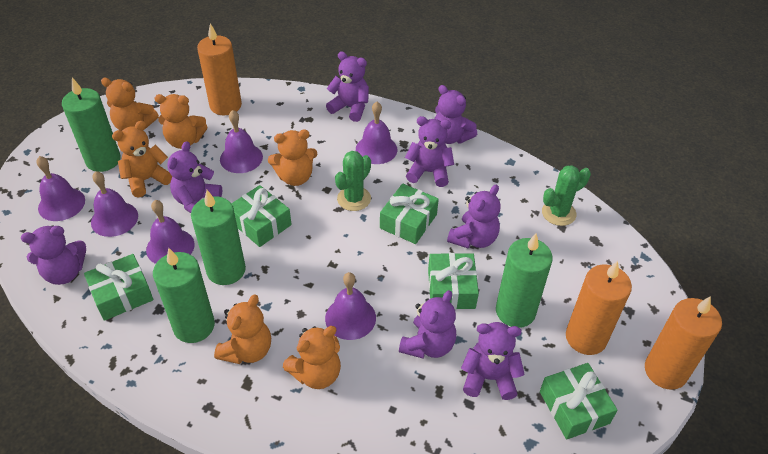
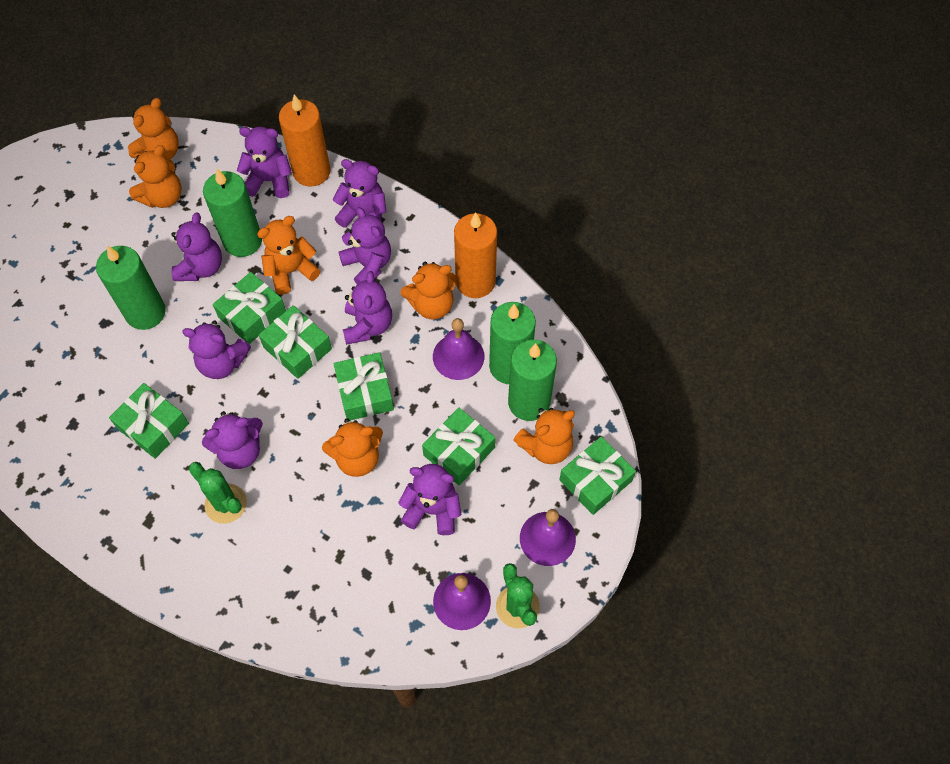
green gift: 5 -> 6
orange candle: 3 -> 2
purple bell: 6 -> 3

